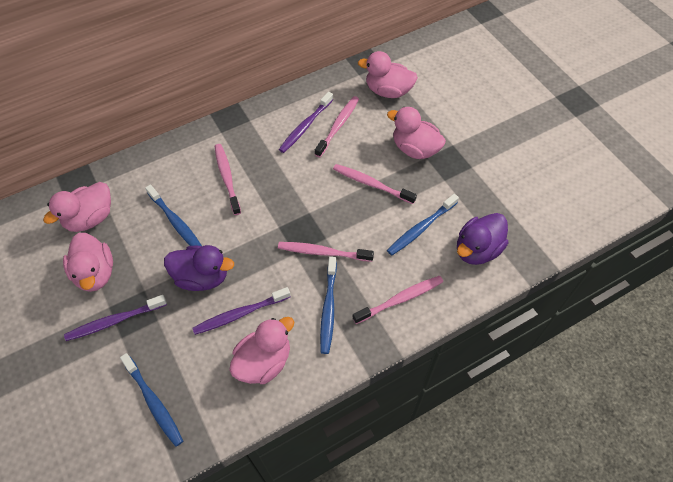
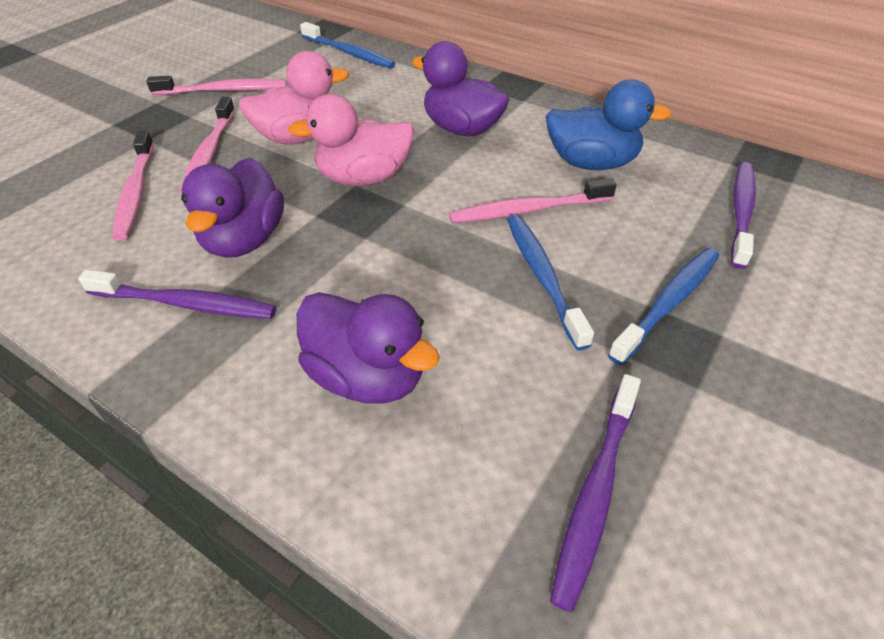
blue duck: 0 -> 1
blue toothbrush: 4 -> 3
pink duck: 5 -> 2
pink toothbrush: 5 -> 4
purple duck: 2 -> 3

